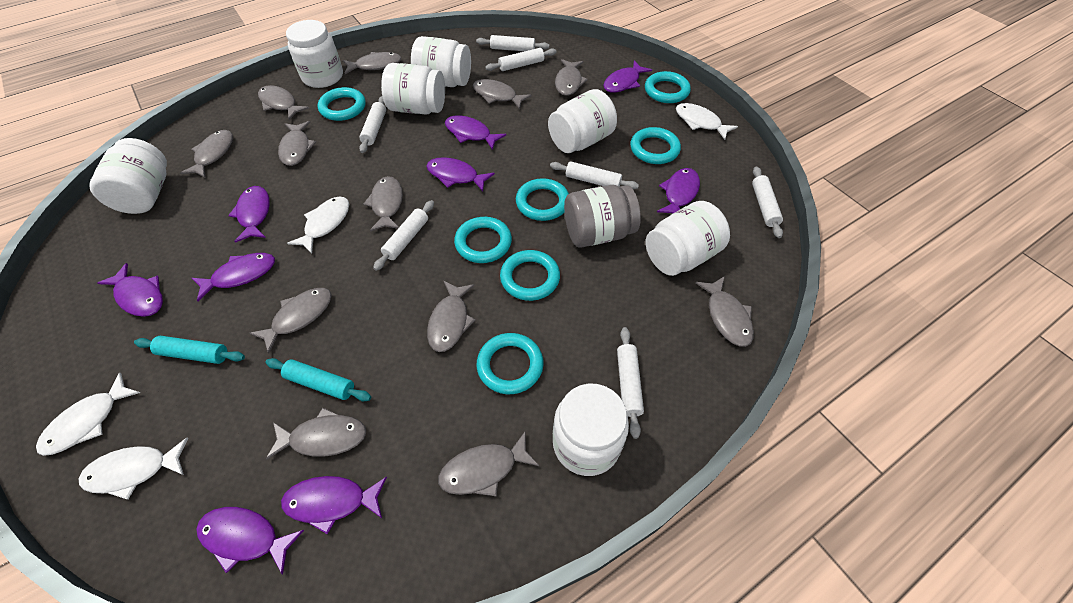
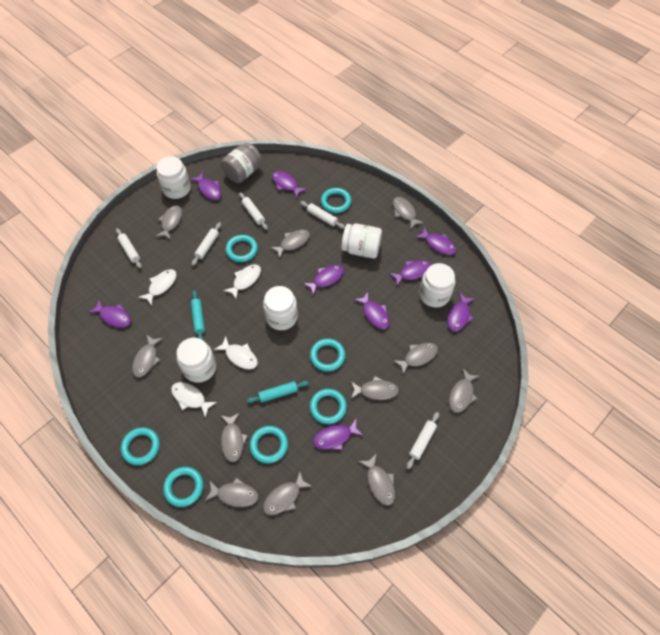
grey fish: 12 -> 11
white jar: 7 -> 5
white rolling pin: 7 -> 5

